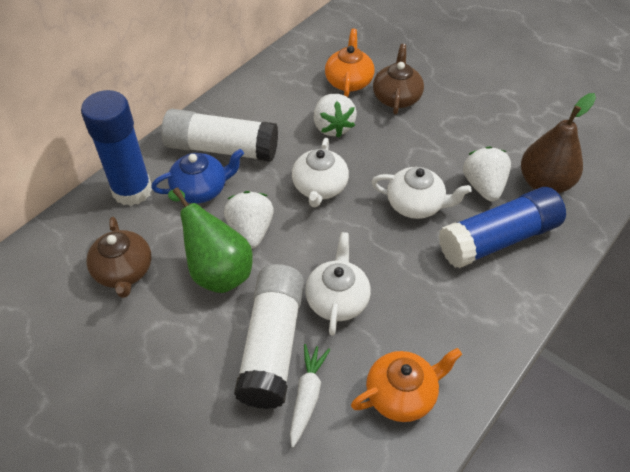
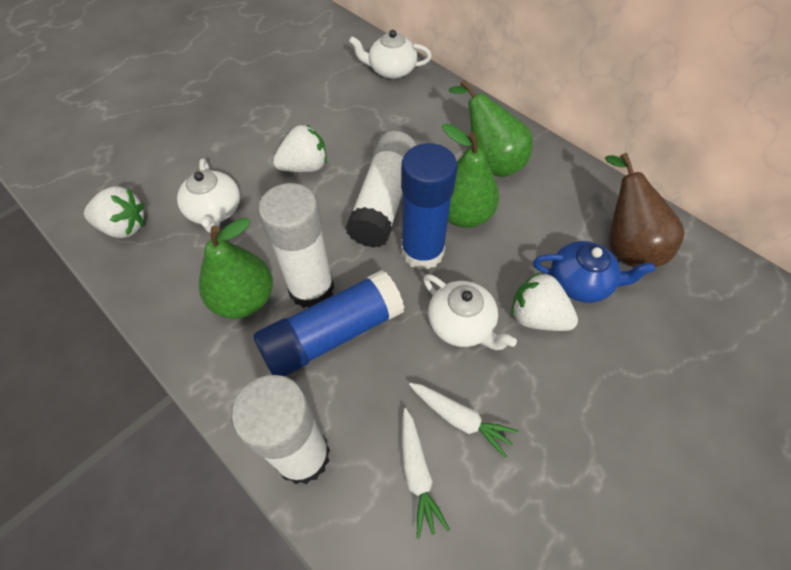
brown teapot: 2 -> 0
green pear: 1 -> 3
orange teapot: 2 -> 0
white carrot: 1 -> 2
white glue stick: 2 -> 3

